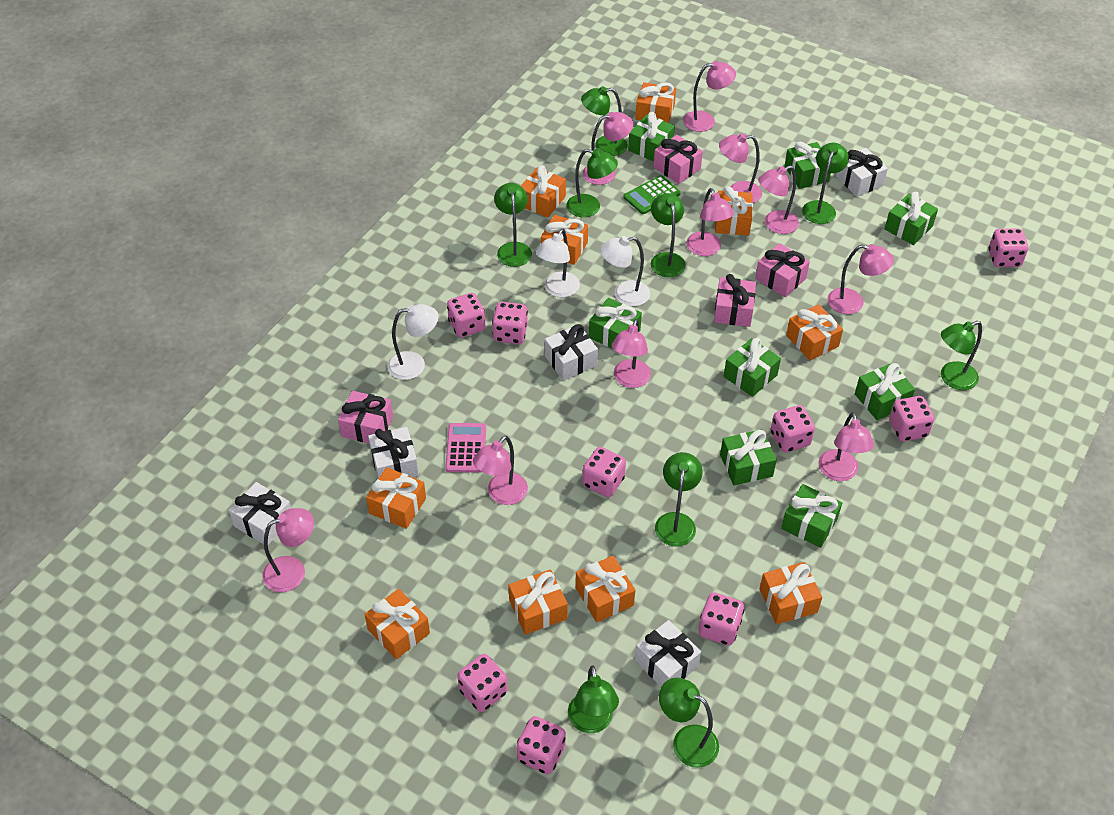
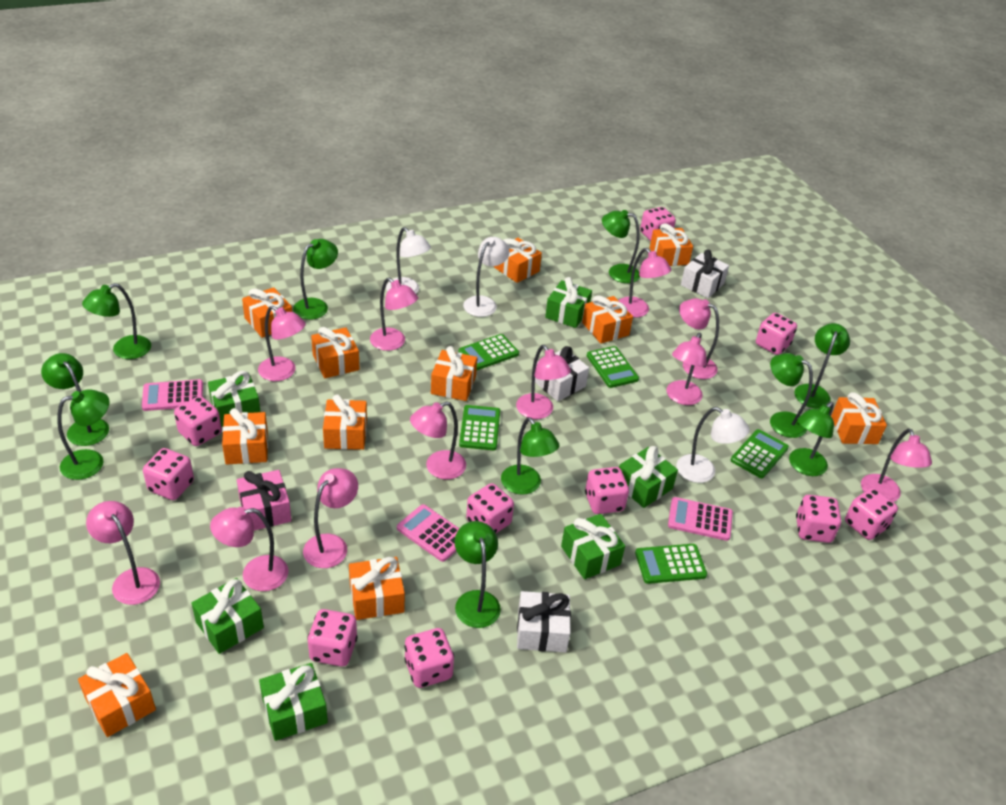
green calculator: 1 -> 5
green gift: 8 -> 6
green lamp: 9 -> 10
orange gift: 10 -> 11
pink calculator: 1 -> 3
pink dice: 9 -> 10
pink gift: 4 -> 1
pink lamp: 10 -> 11
white gift: 5 -> 3

